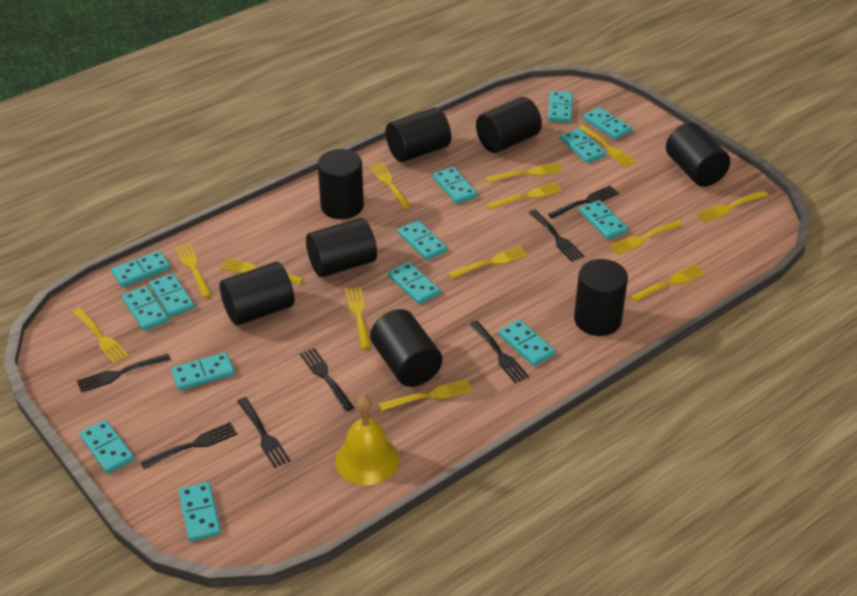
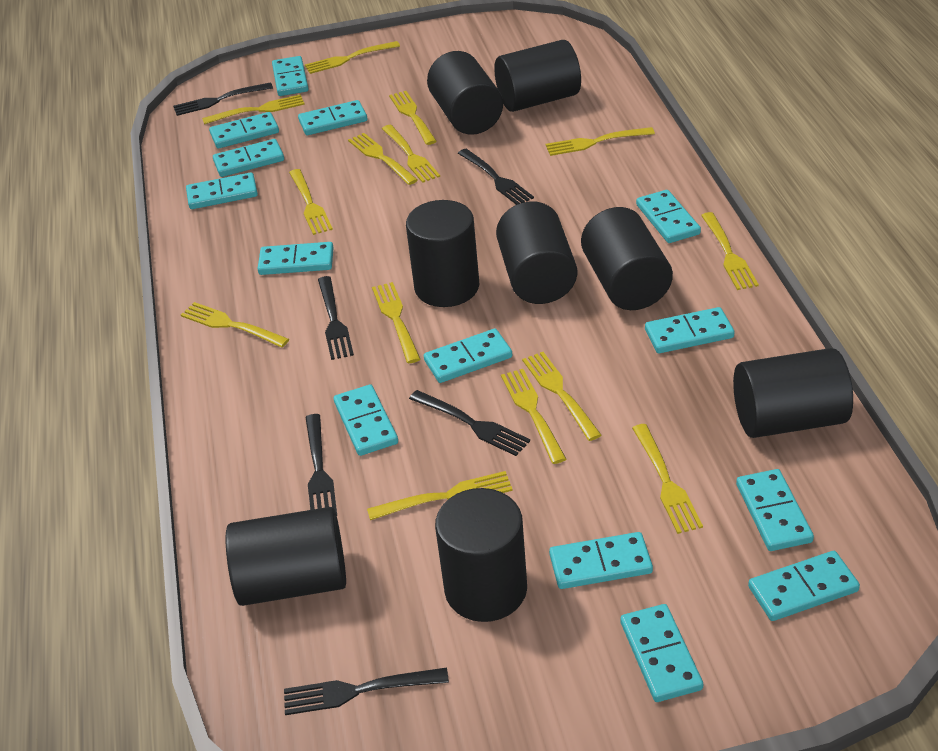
black fork: 7 -> 6
yellow bell: 1 -> 0
yellow fork: 13 -> 14

